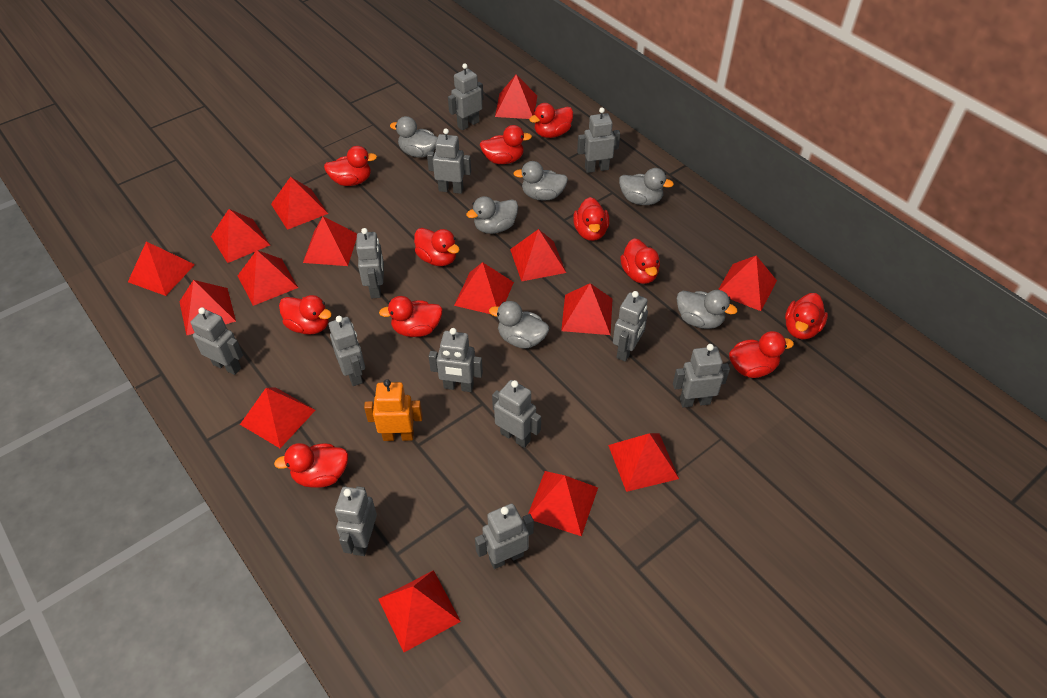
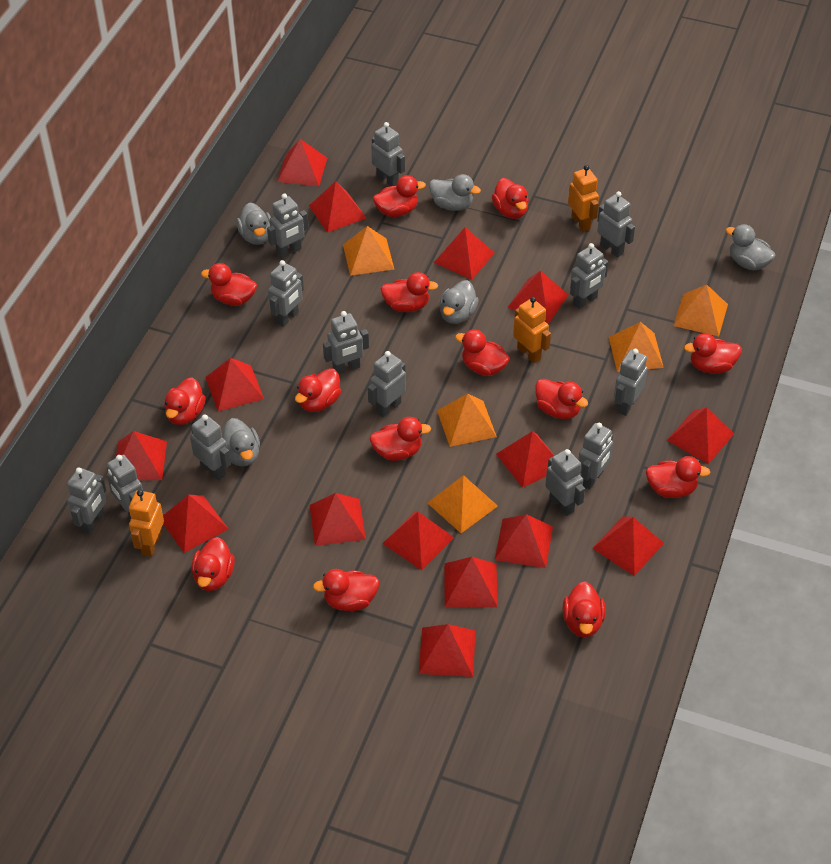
grey duck: 6 -> 5
grey robot: 12 -> 13
orange pyramid: 0 -> 5
orange robot: 1 -> 3
red duck: 11 -> 14

